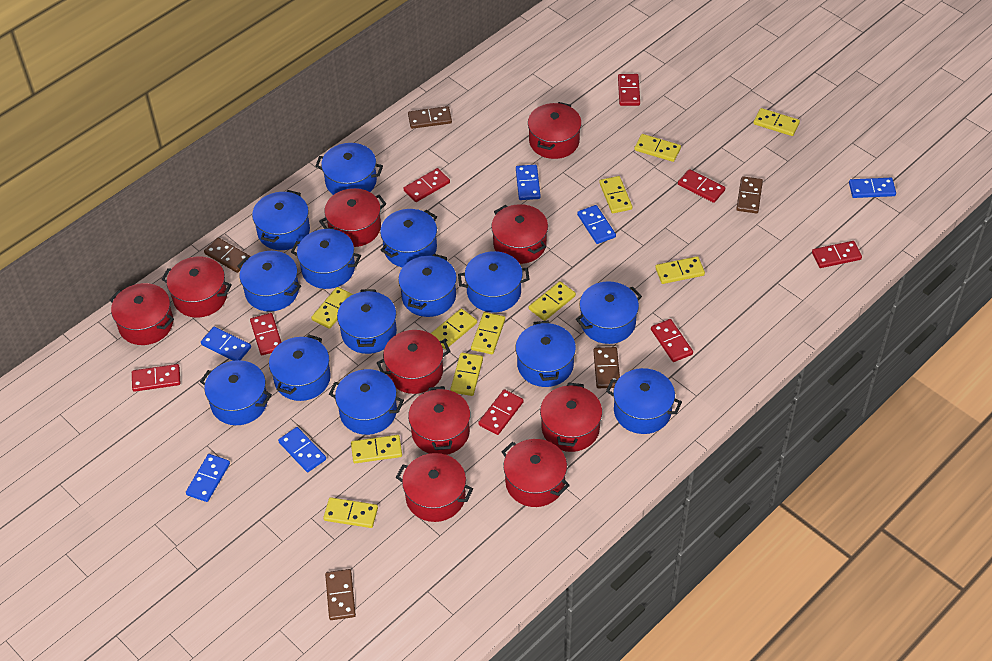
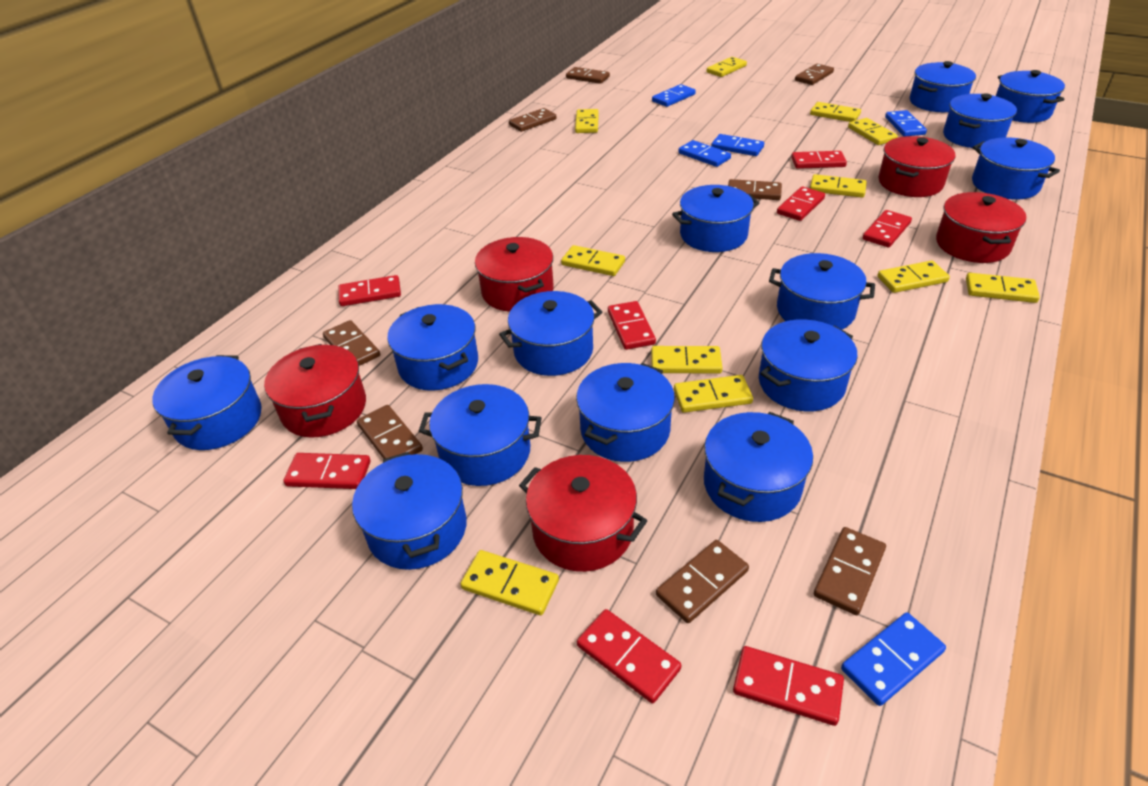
blue domino: 6 -> 5
brown domino: 5 -> 8
red pot: 10 -> 5

